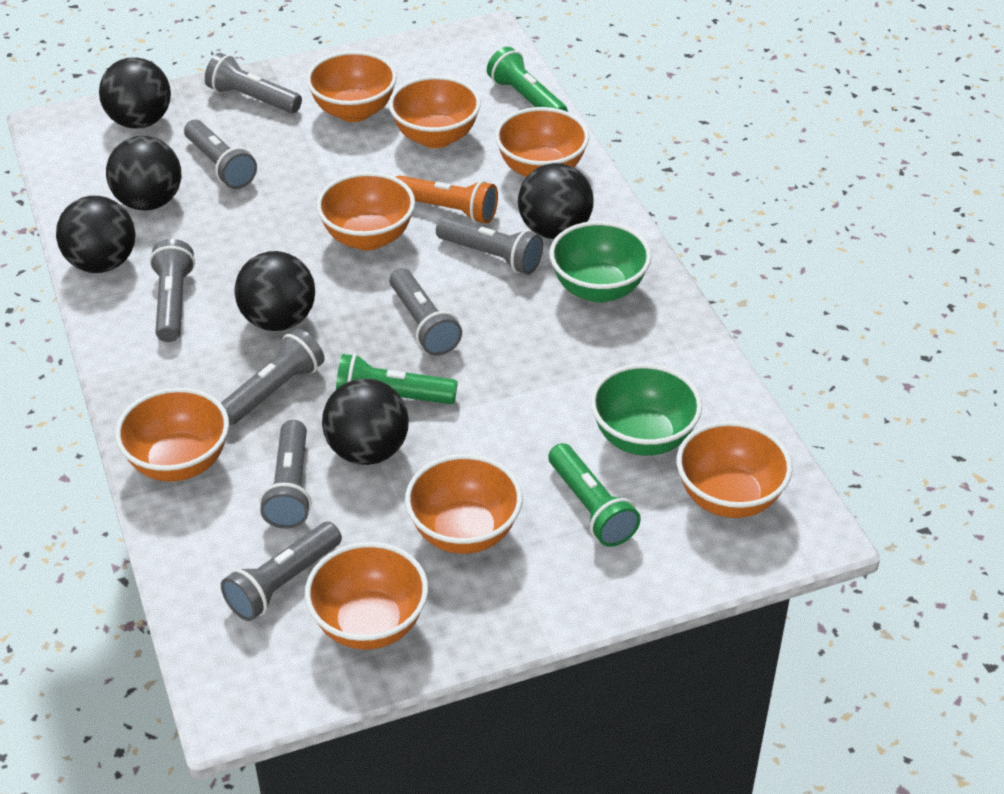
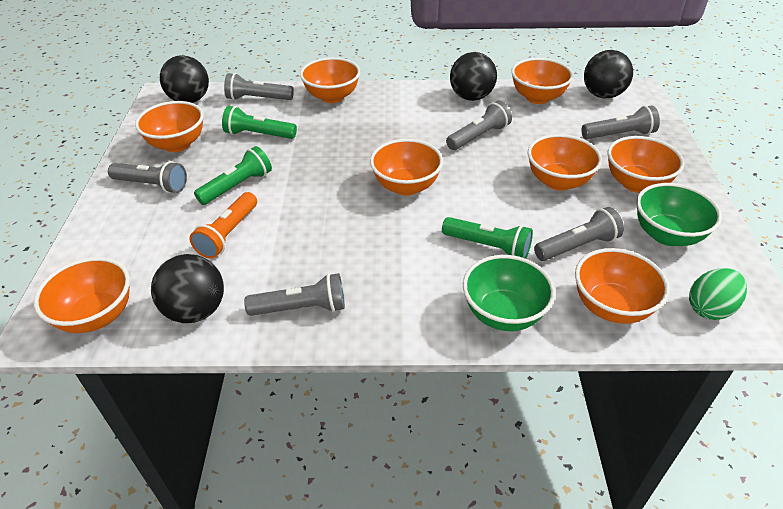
black ball: 6 -> 4
green egg: 0 -> 1
grey flashlight: 8 -> 6

